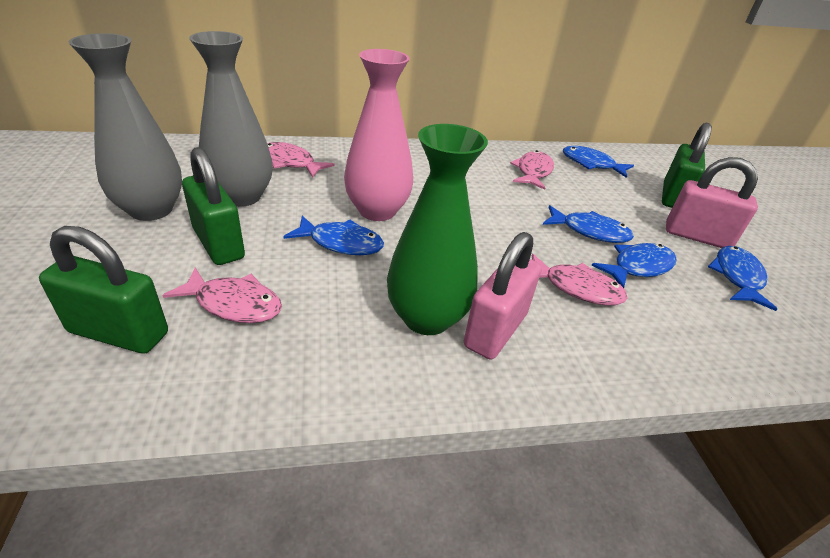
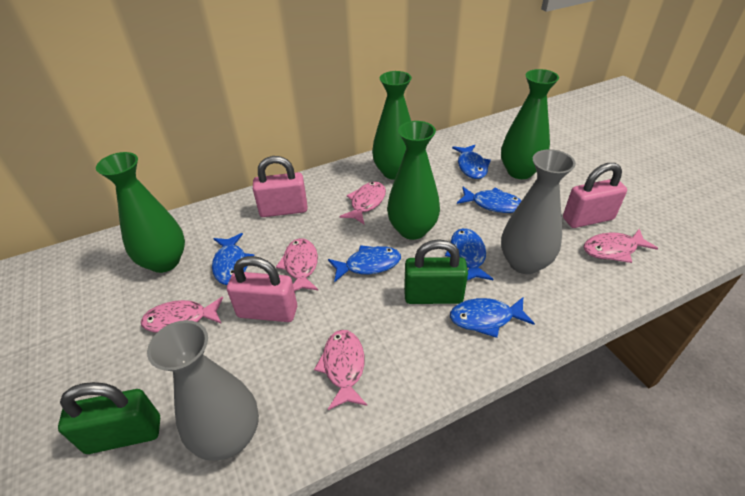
blue fish: 5 -> 6
green padlock: 3 -> 2
green vase: 1 -> 4
pink fish: 4 -> 5
pink padlock: 2 -> 3
pink vase: 1 -> 0

